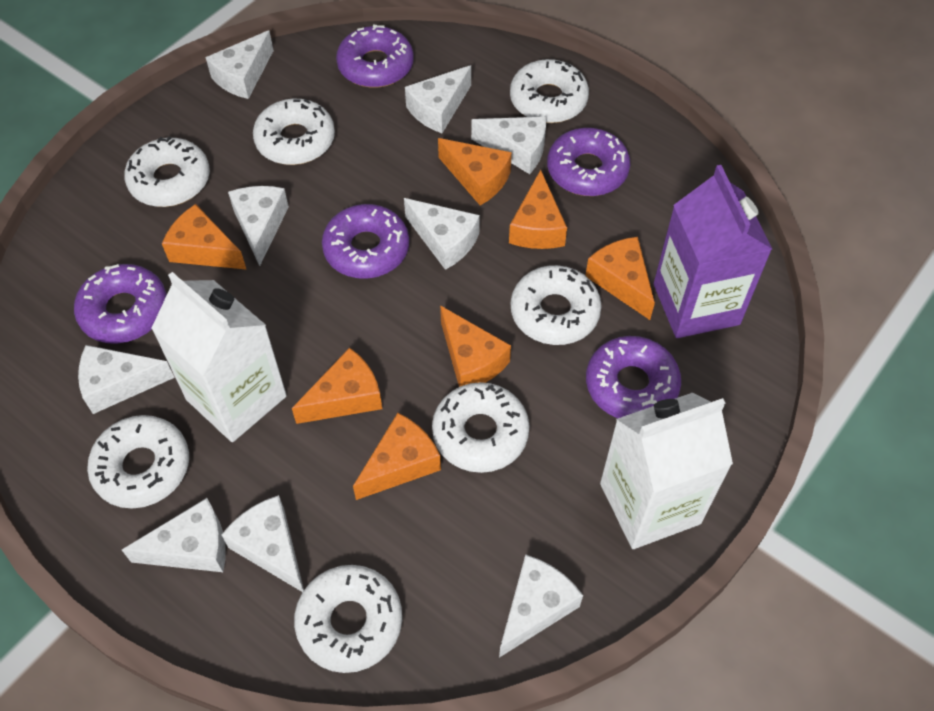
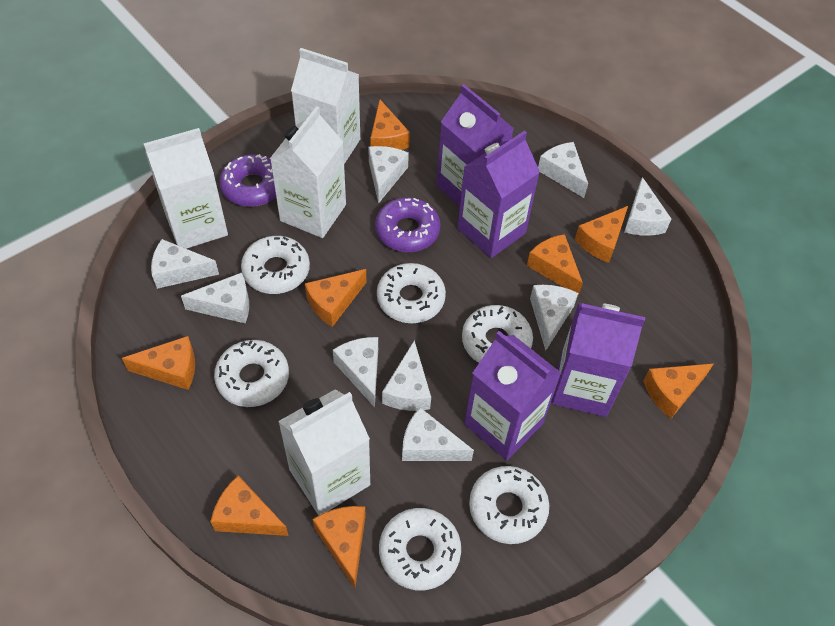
orange cheese: 7 -> 8
purple carton: 1 -> 4
purple donut: 5 -> 2
white carton: 2 -> 4
white donut: 7 -> 6

